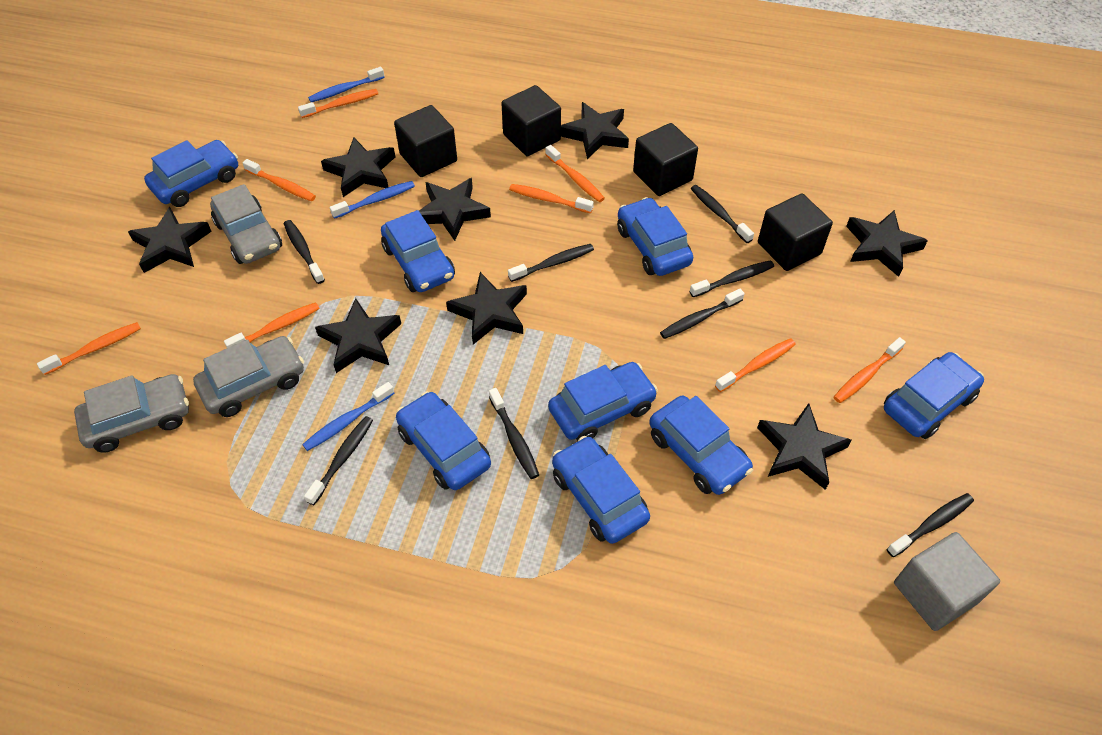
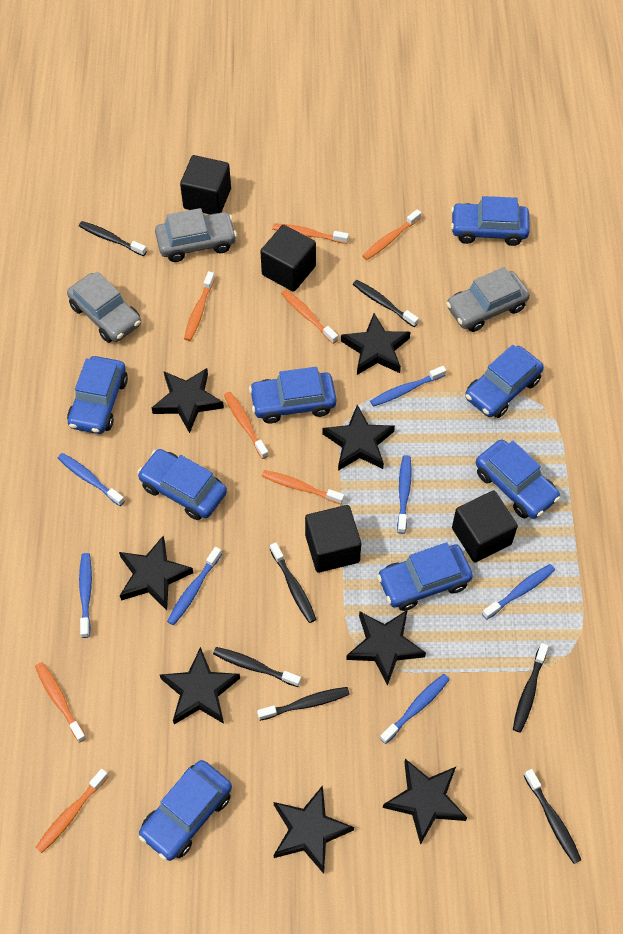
black toothbrush: 8 -> 7
blue toothbrush: 3 -> 7
grey cube: 1 -> 0

